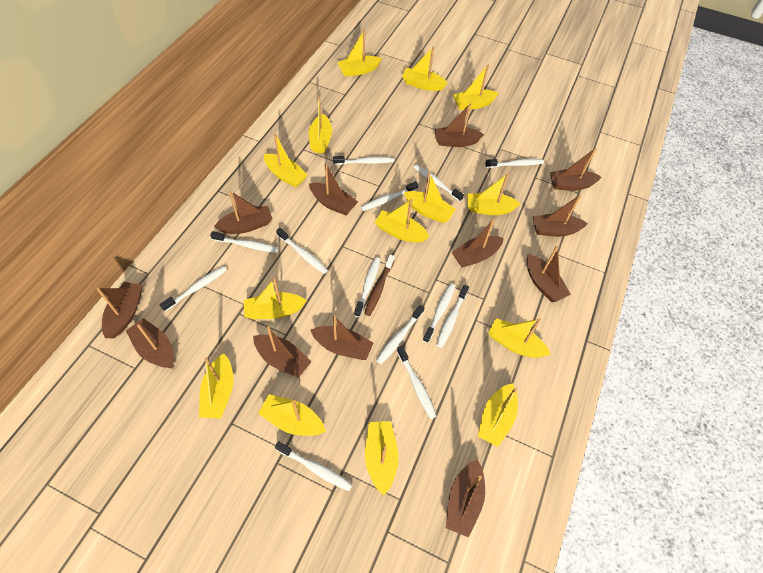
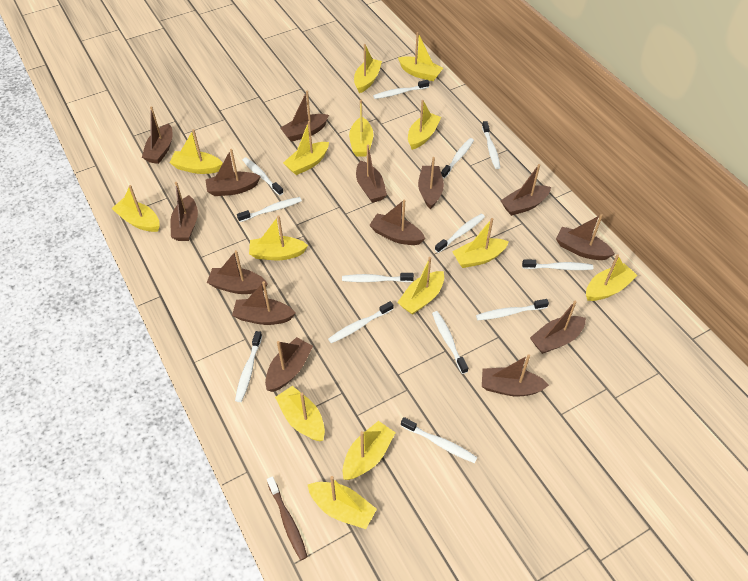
brown boat: 12 -> 14

